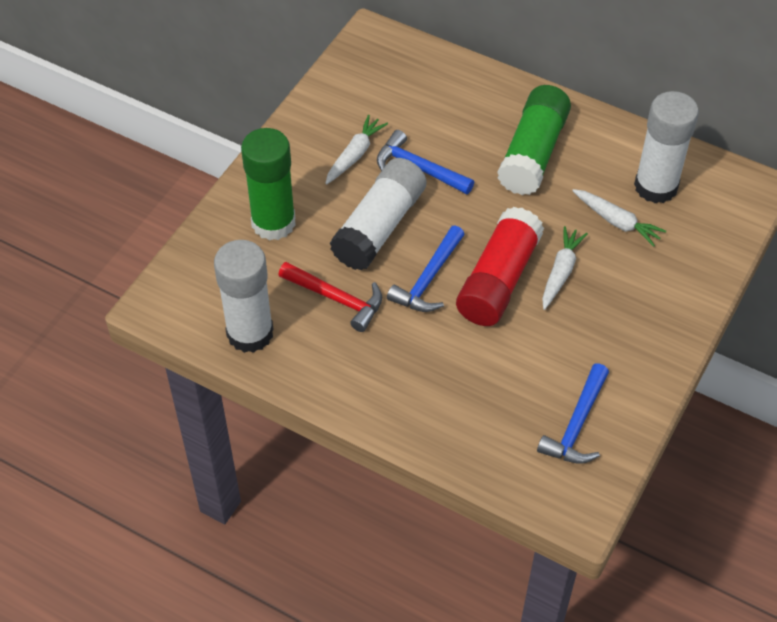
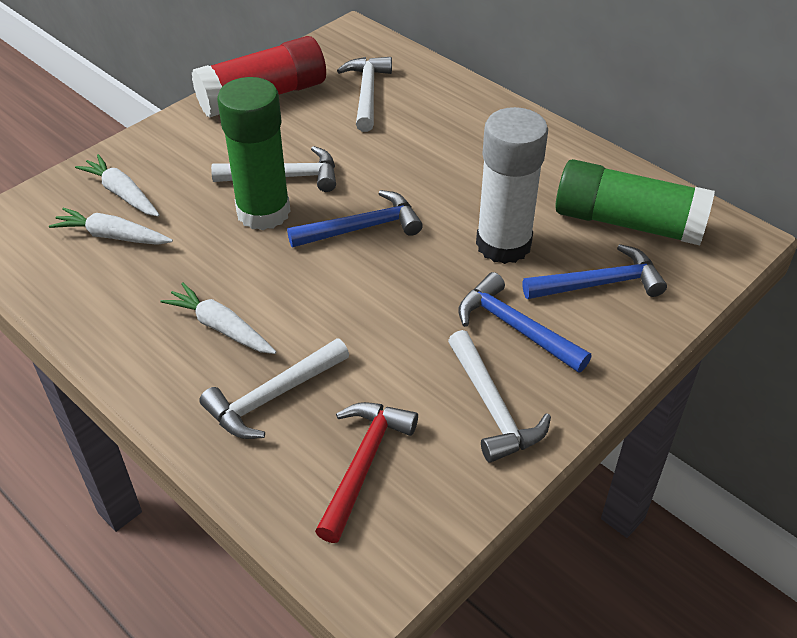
white glue stick: 3 -> 1
white hammer: 0 -> 4

